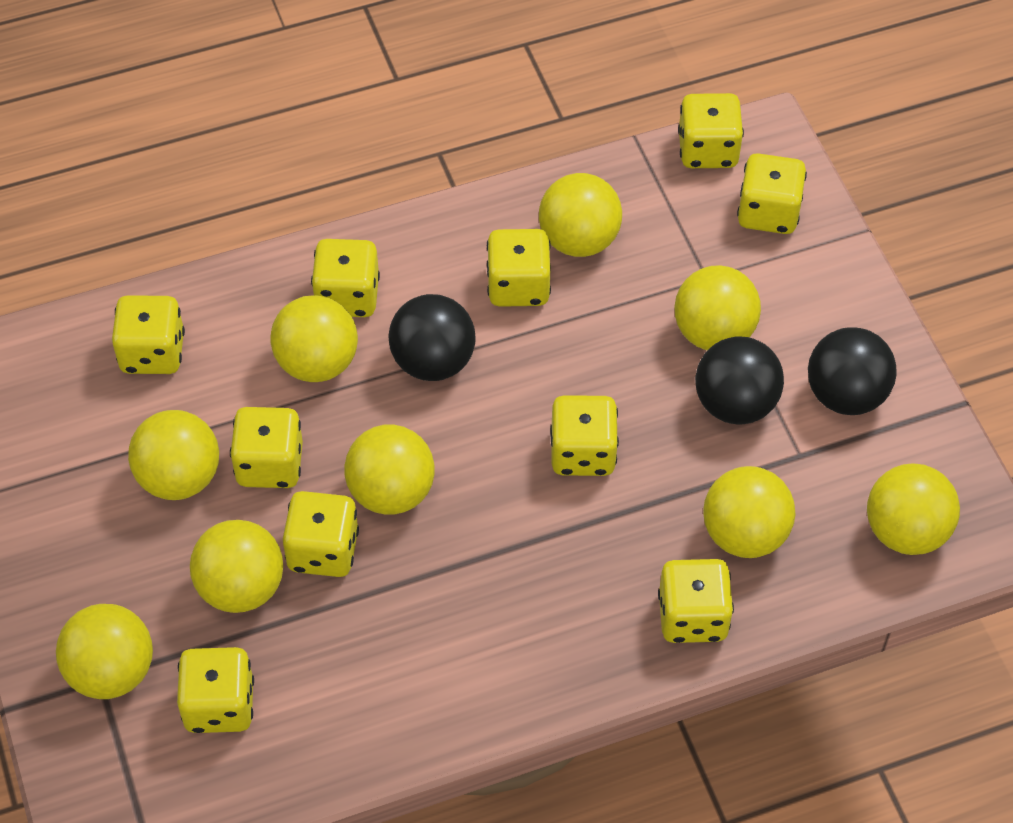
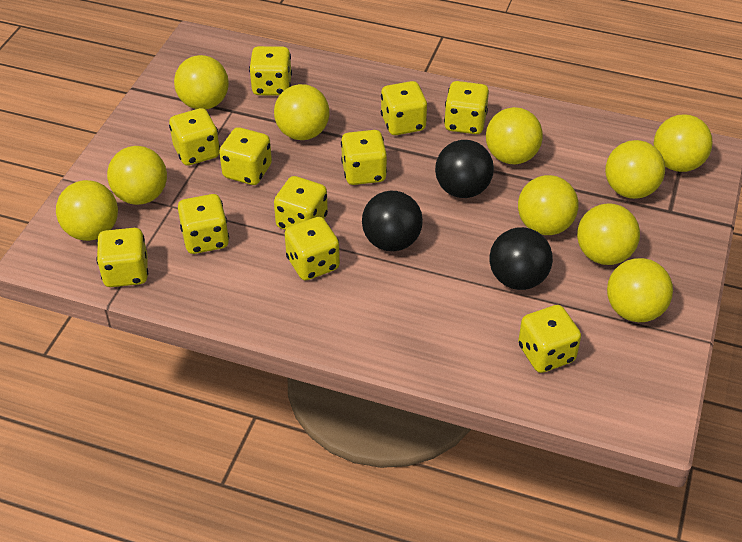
yellow ball: 9 -> 10
yellow dice: 10 -> 11

